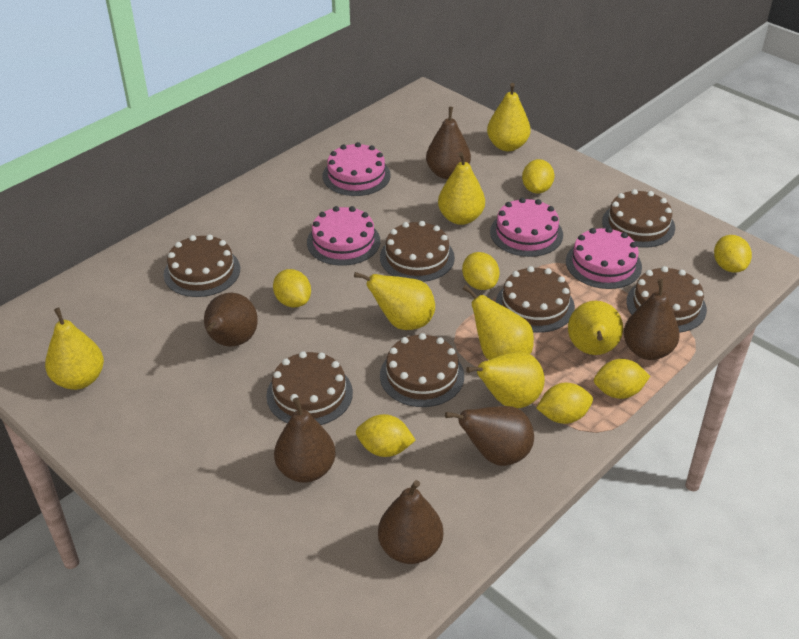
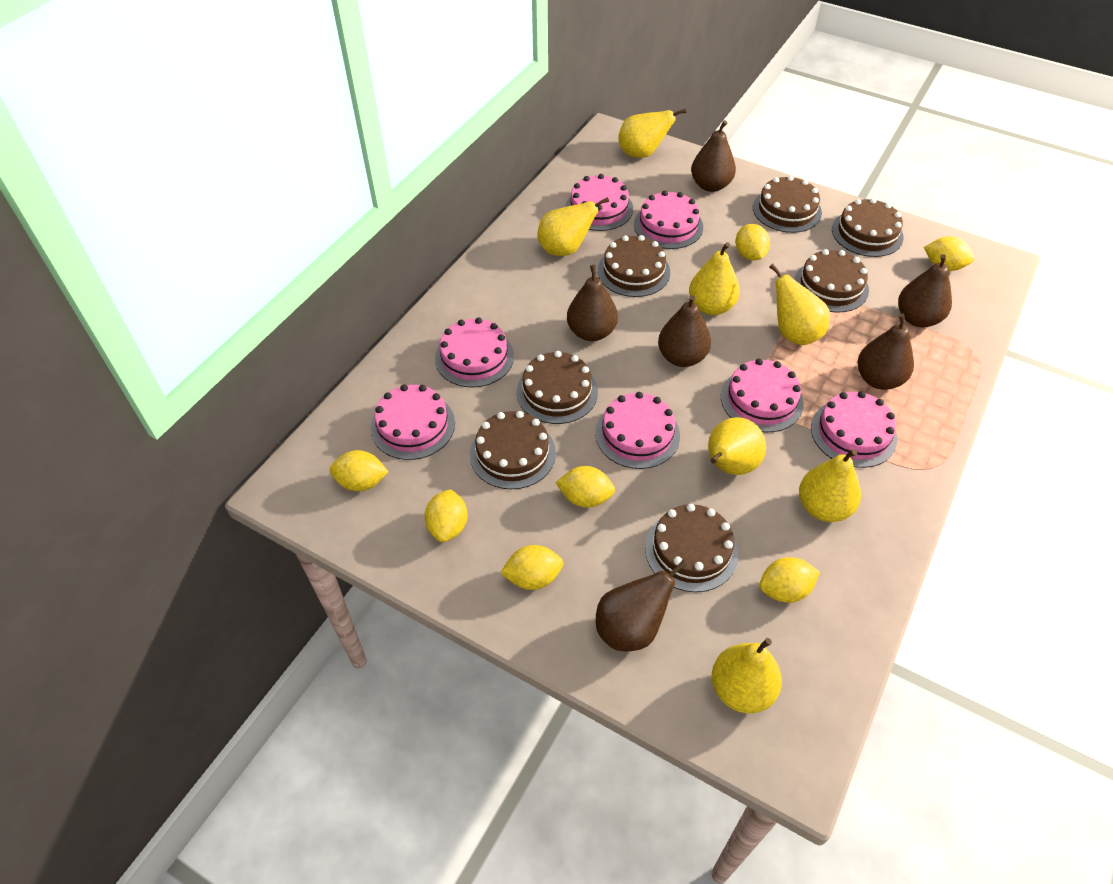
pink cake: 4 -> 7

